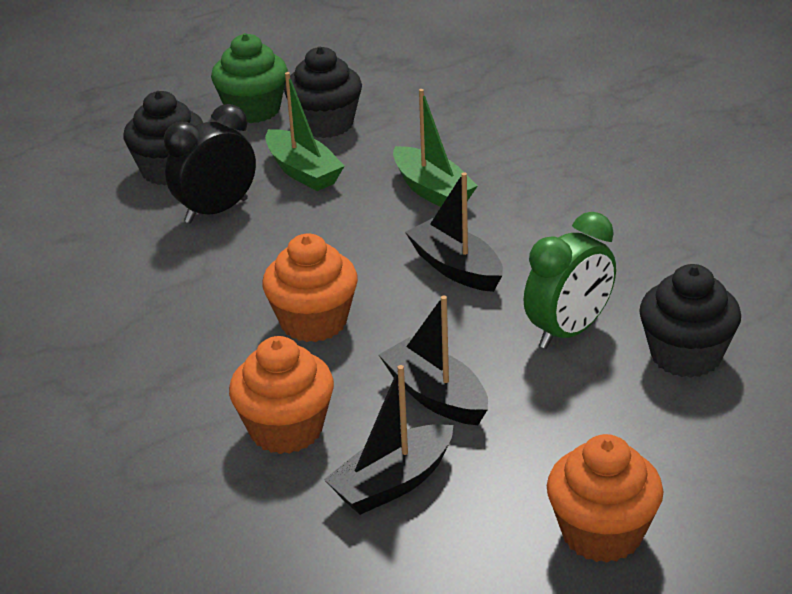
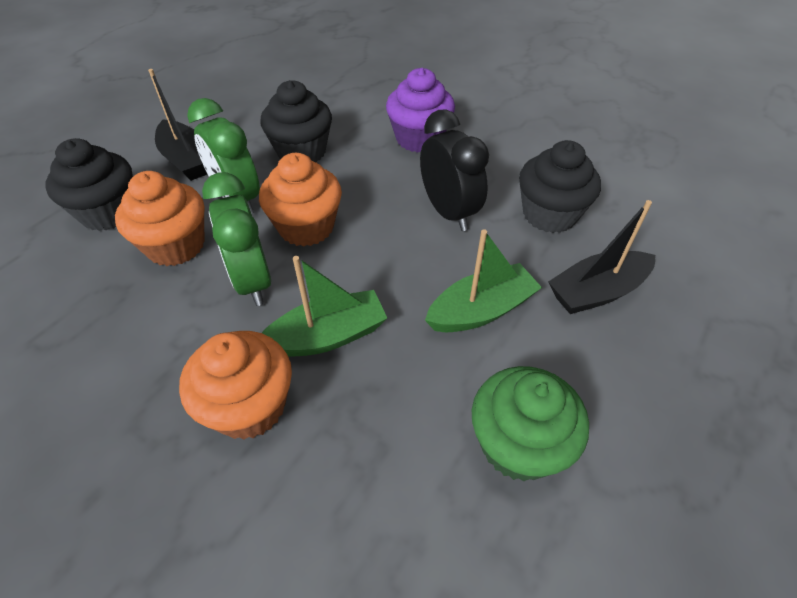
black boat: 3 -> 2
green clock: 1 -> 2
purple cupcake: 0 -> 1

